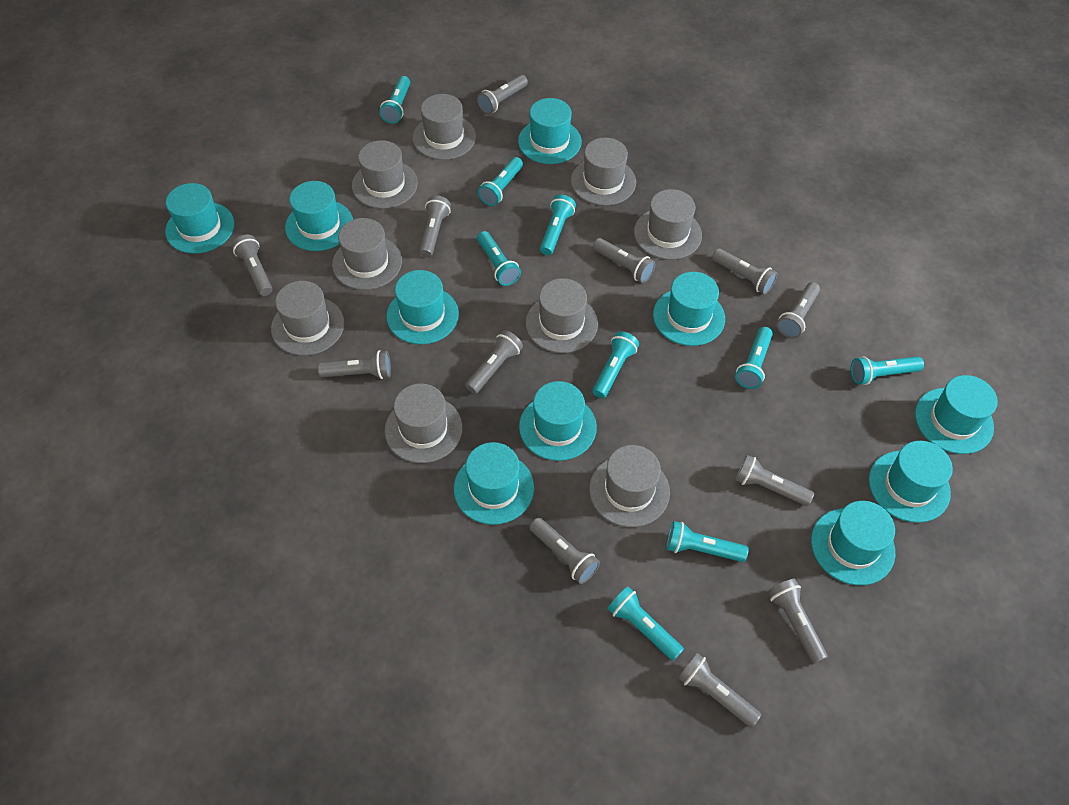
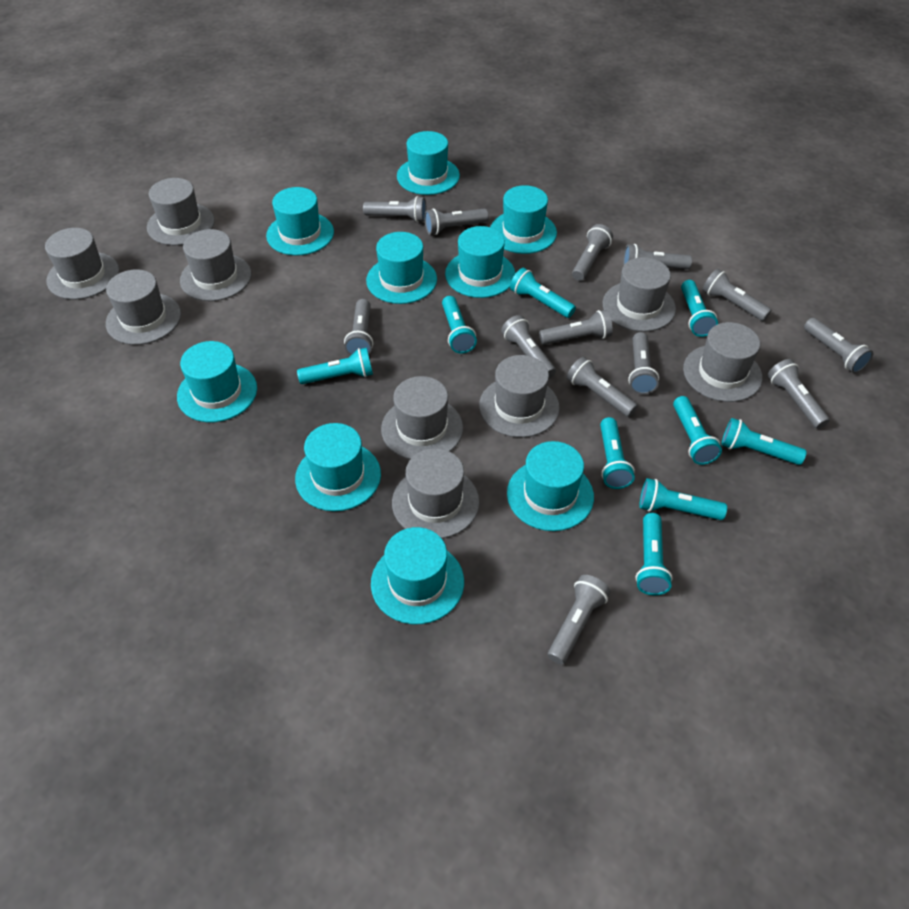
grey flashlight: 12 -> 13
turquoise hat: 10 -> 9

